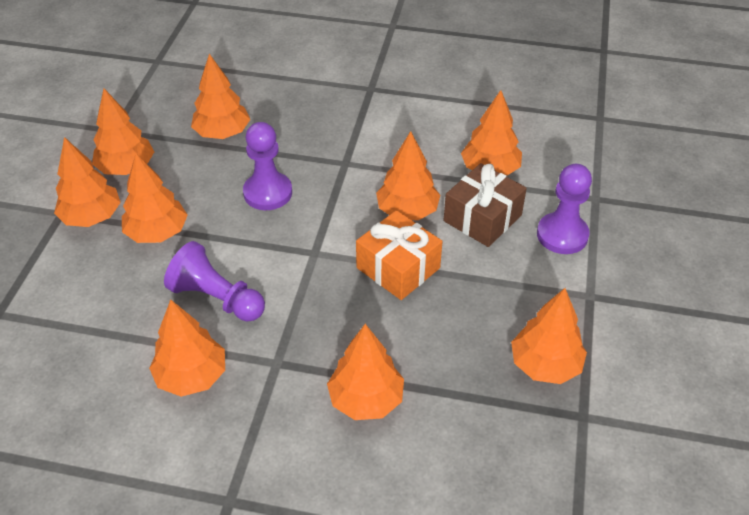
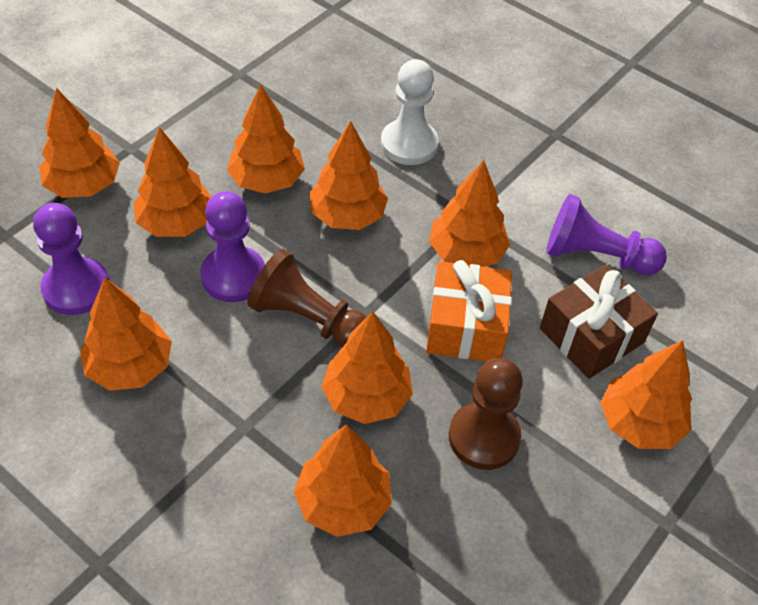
brown pawn: 0 -> 2
white pawn: 0 -> 1

